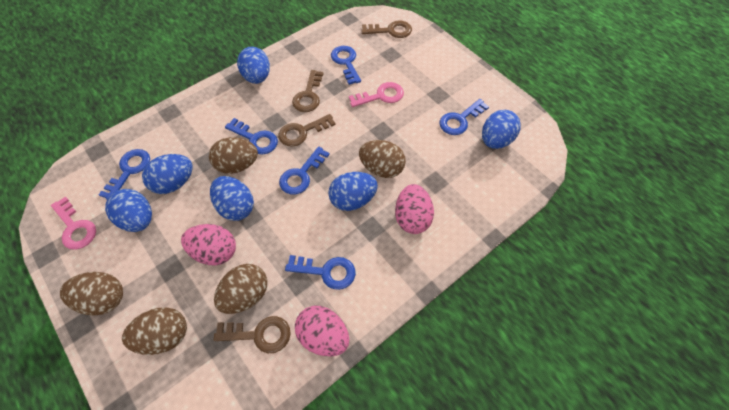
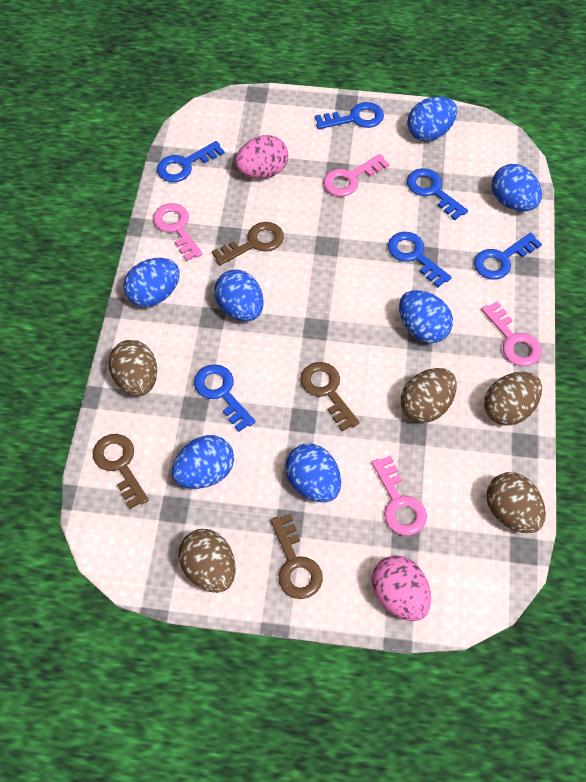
blue egg: 6 -> 7
pink egg: 3 -> 2
pink key: 2 -> 4

